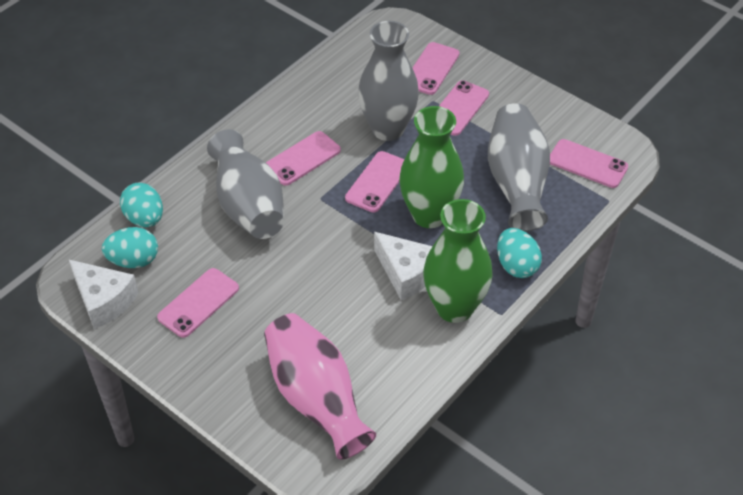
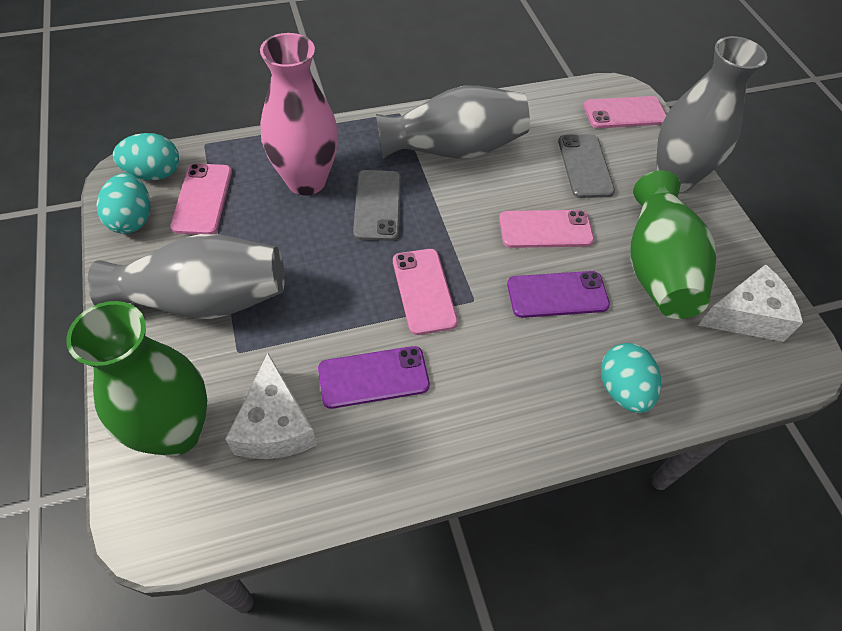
grey phone: 0 -> 2
pink phone: 6 -> 4
purple phone: 0 -> 2

